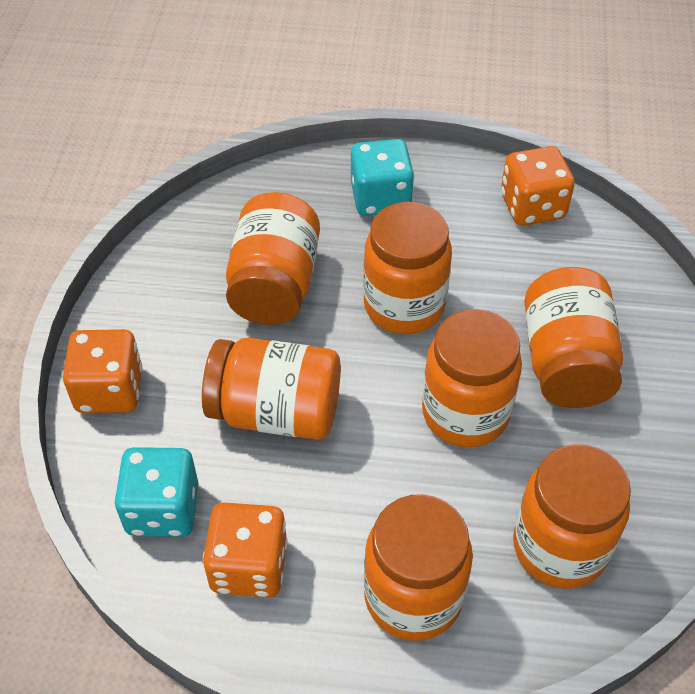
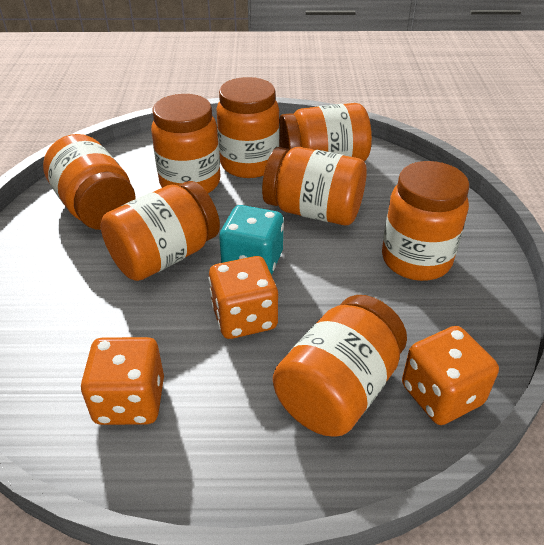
orange jar: 7 -> 8
turquoise dice: 2 -> 1

